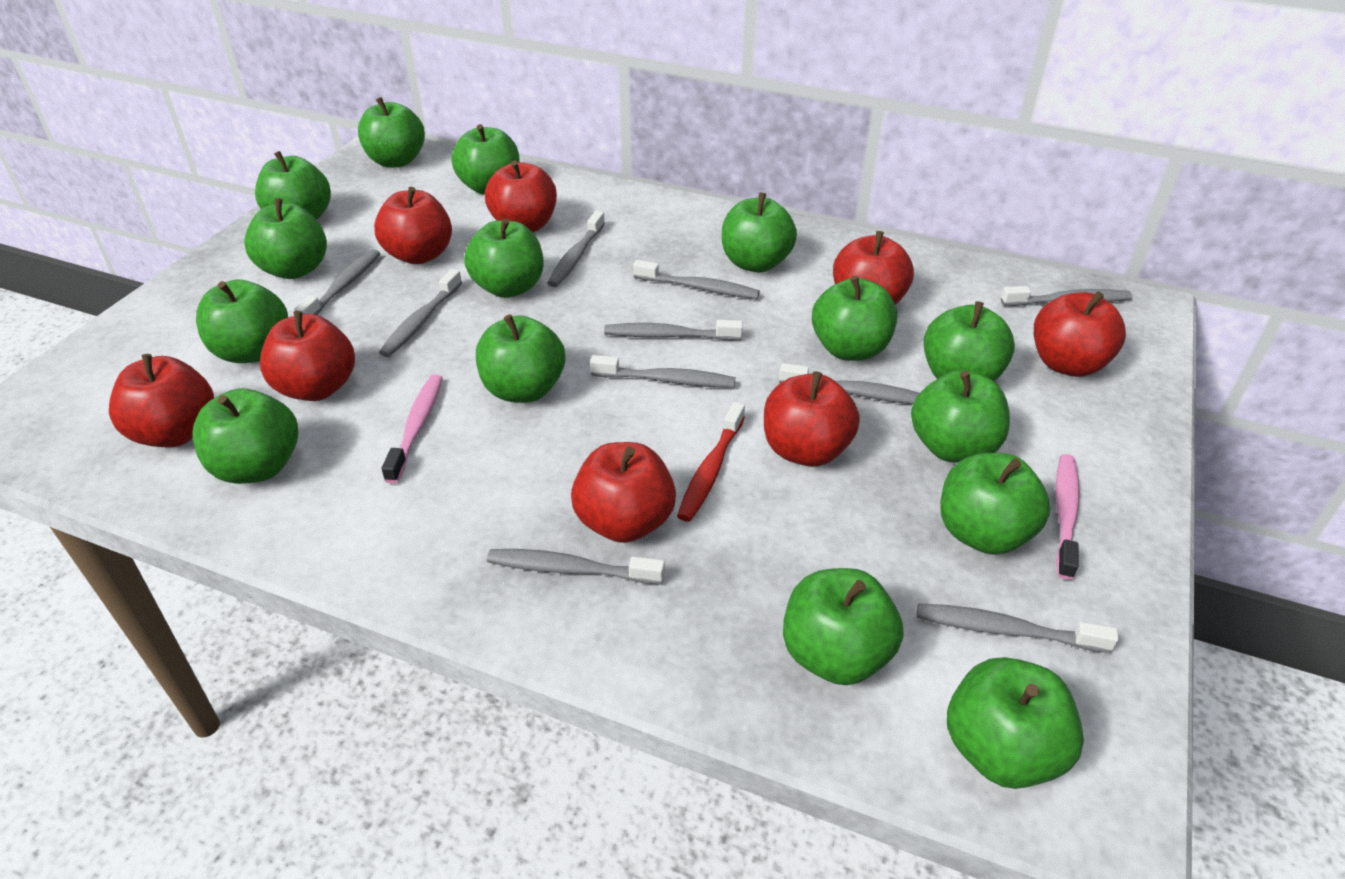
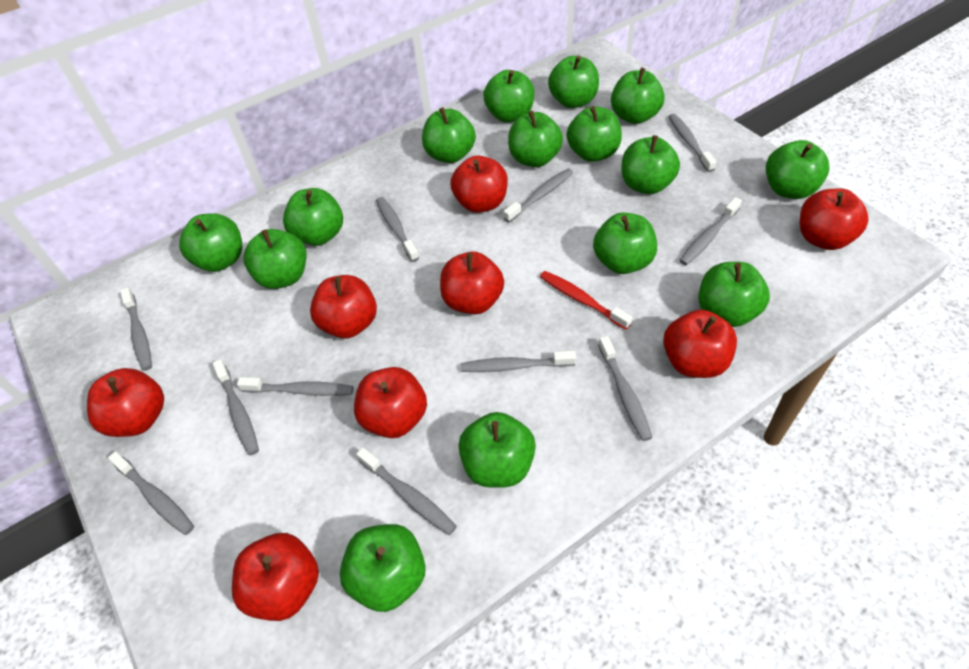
grey toothbrush: 10 -> 11
pink toothbrush: 2 -> 0

